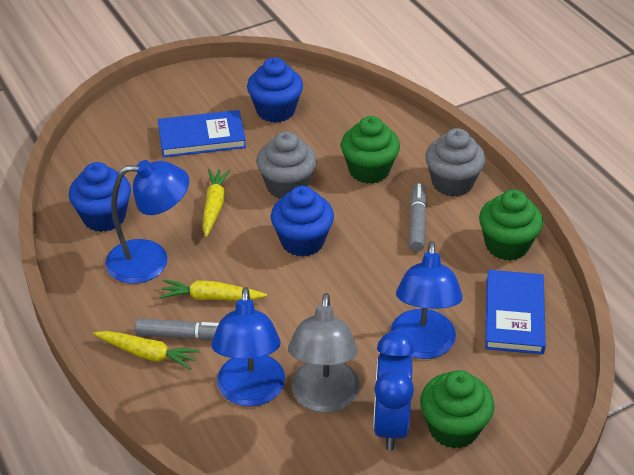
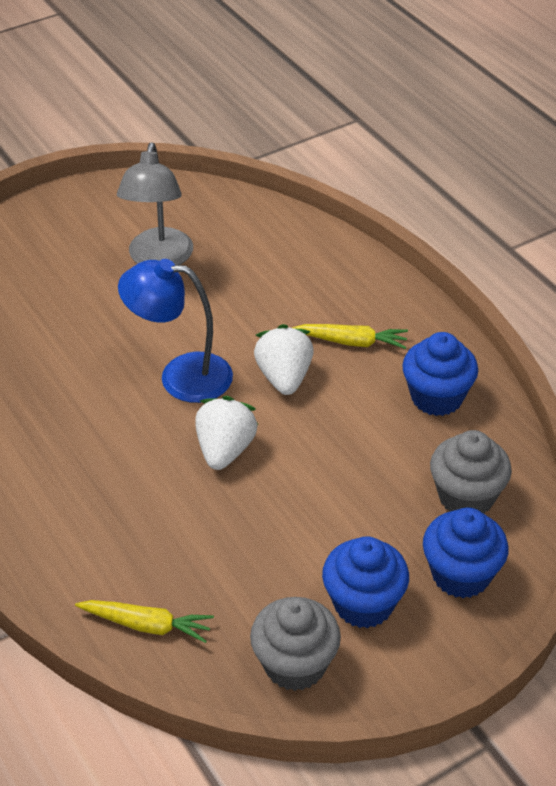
blue book: 2 -> 0
blue clock: 1 -> 0
blue lamp: 3 -> 1
green cupcake: 3 -> 0
grey marker: 2 -> 0
white strawberry: 0 -> 2
yellow carrot: 3 -> 2

